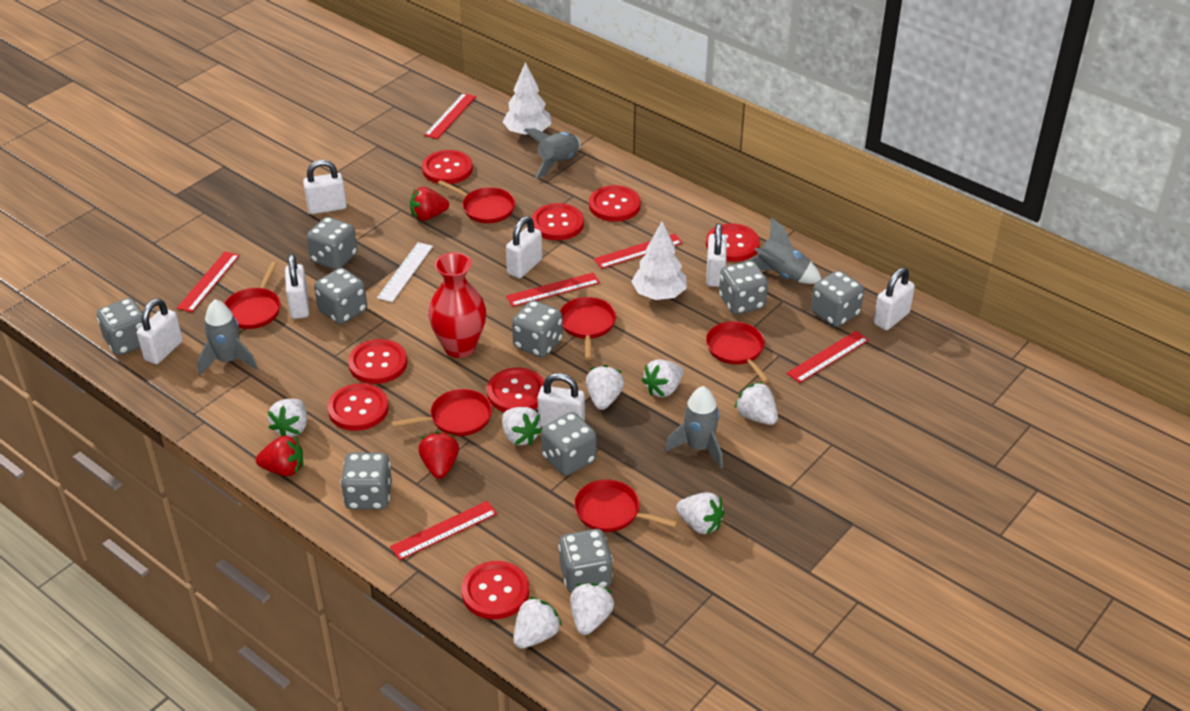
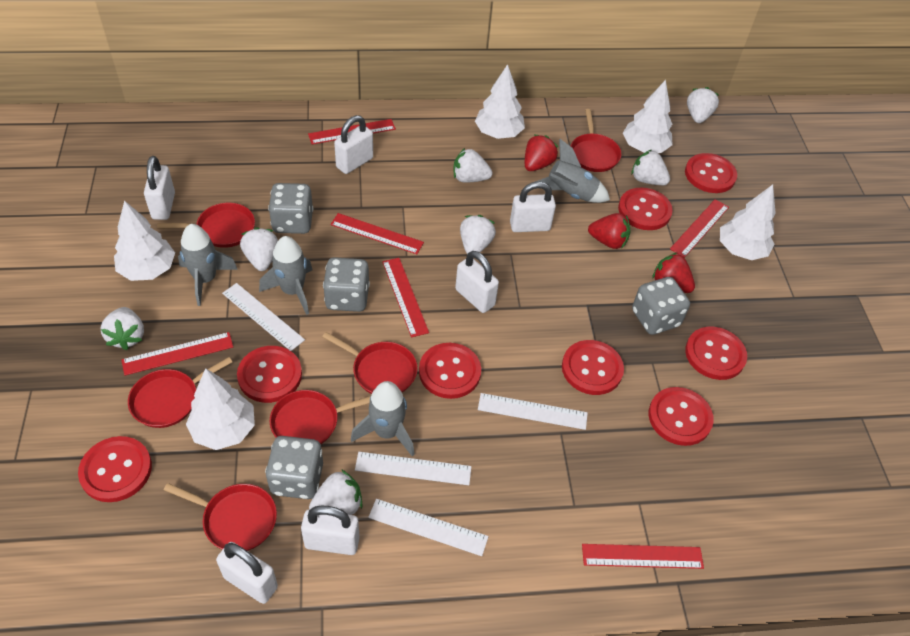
grey dice: 9 -> 4
red vase: 1 -> 0
white padlock: 7 -> 6
white ruler: 1 -> 4
white strawberry: 8 -> 7
white tree: 2 -> 5

